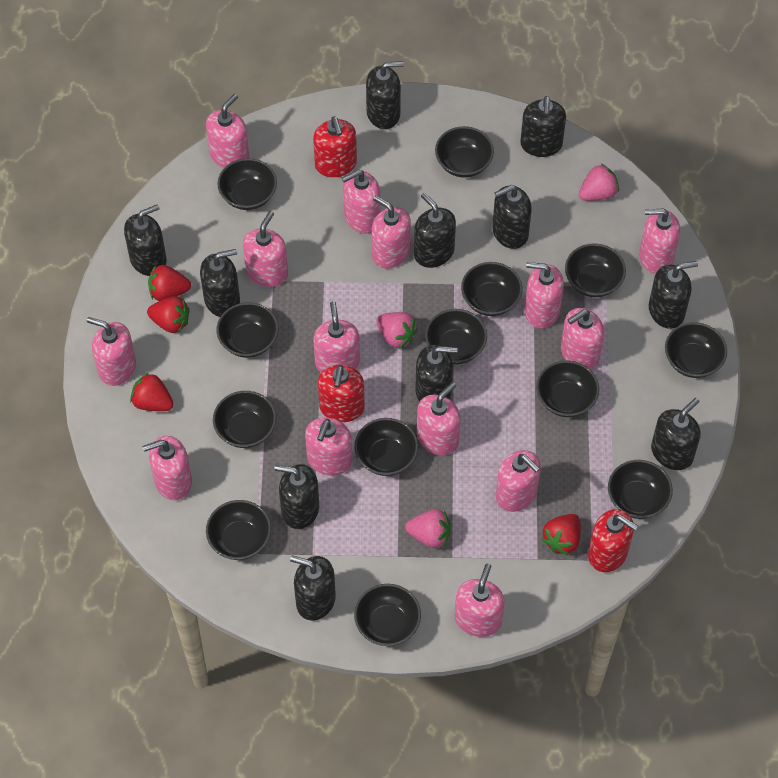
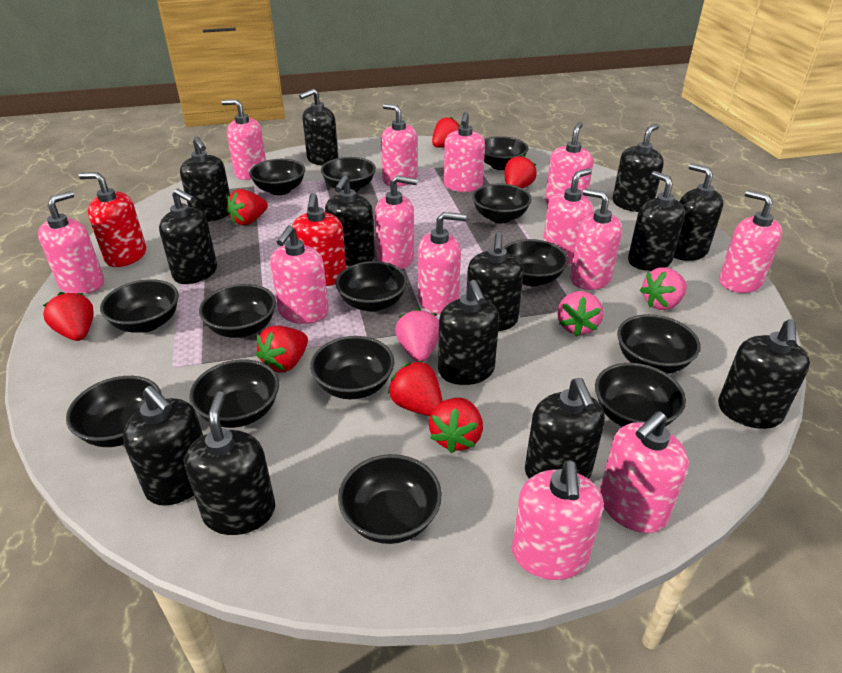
black bowl: 13 -> 14
black soap dispenser: 11 -> 13
pink soap dispenser: 14 -> 13
red soap dispenser: 3 -> 2
red strawberry: 4 -> 7

